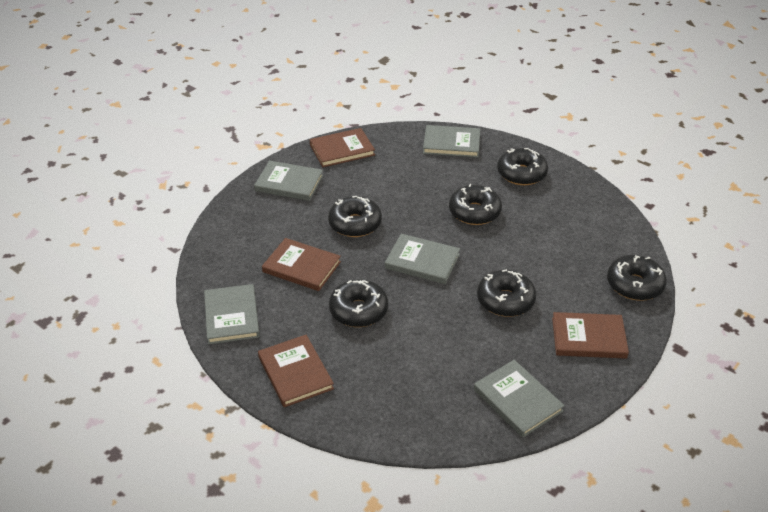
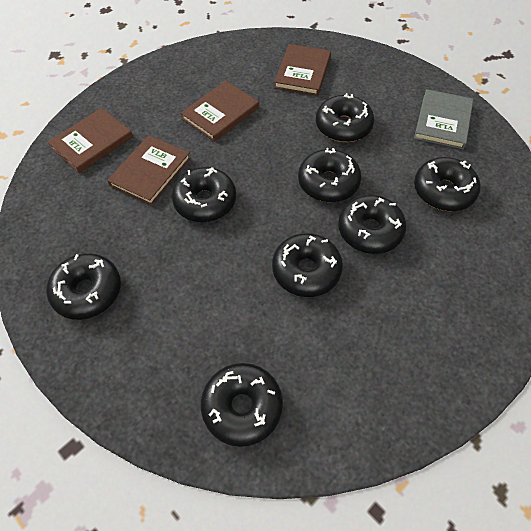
black donut: 6 -> 8
grey book: 5 -> 1

